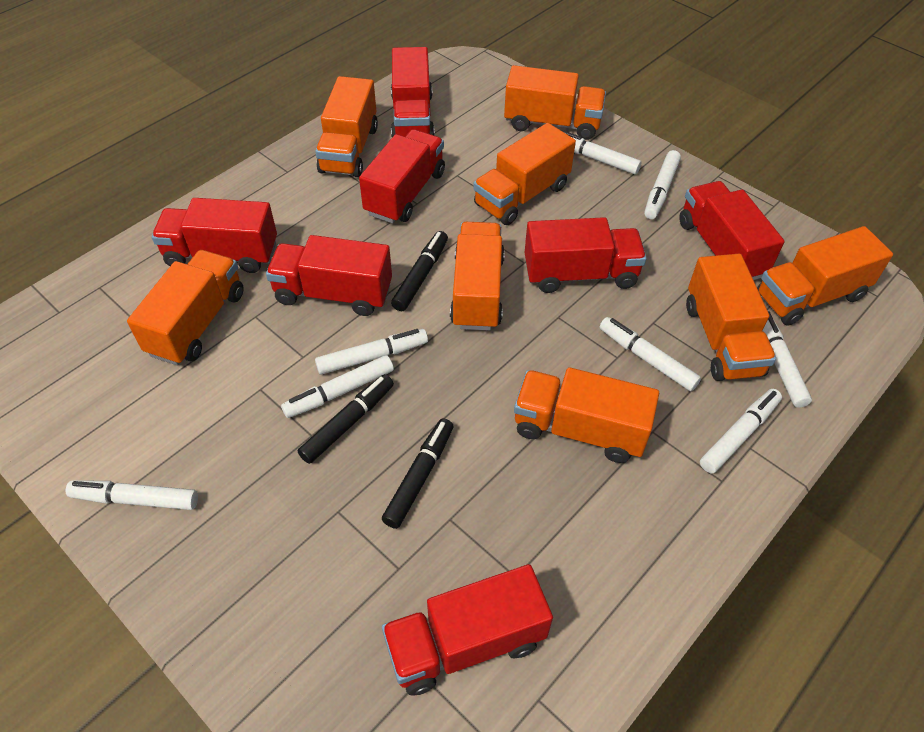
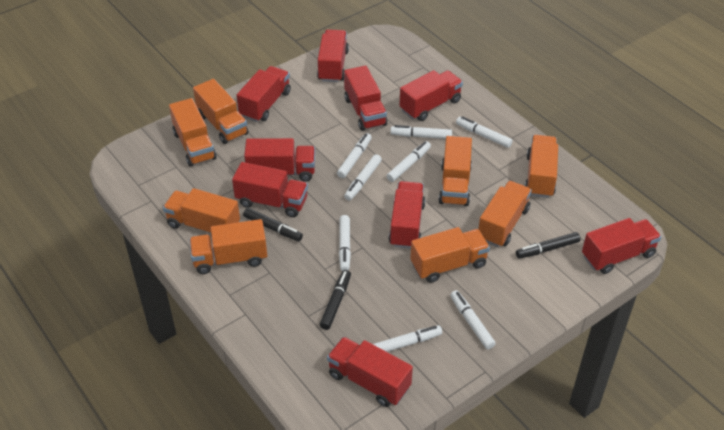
red truck: 7 -> 9

